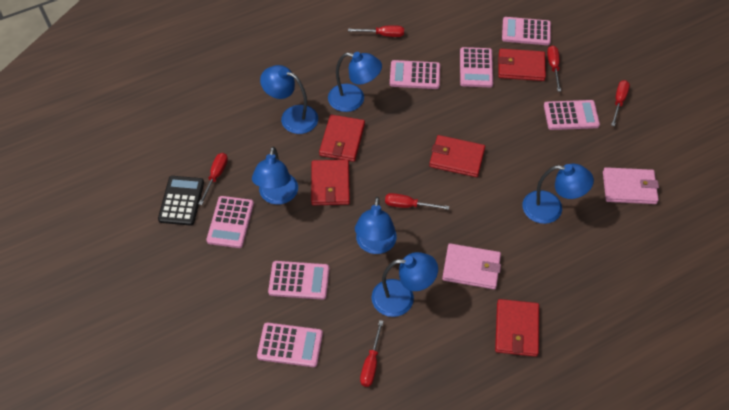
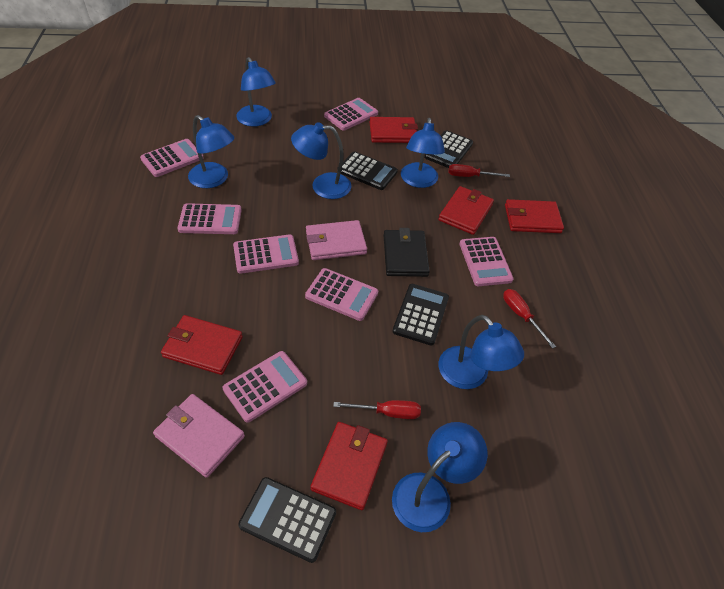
black calculator: 1 -> 4
black wallet: 0 -> 1
red screwdriver: 6 -> 3

